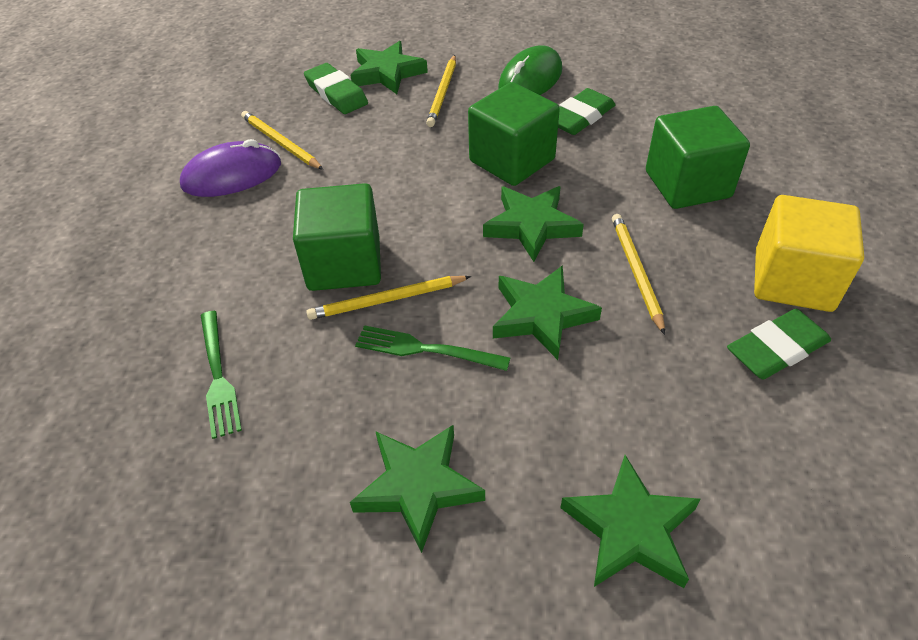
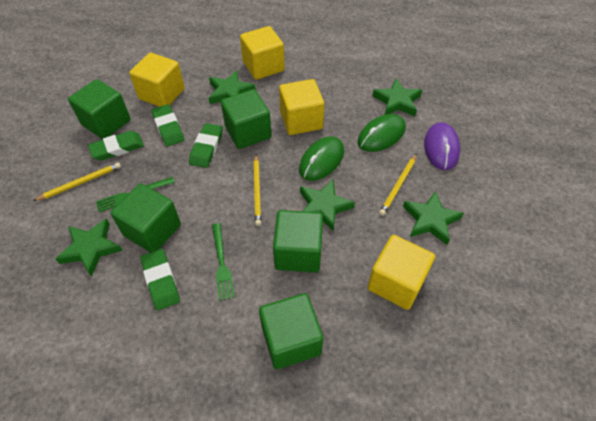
green cube: 3 -> 5
green eraser: 3 -> 4
green mouse: 1 -> 2
yellow cube: 1 -> 4
yellow pencil: 4 -> 3

